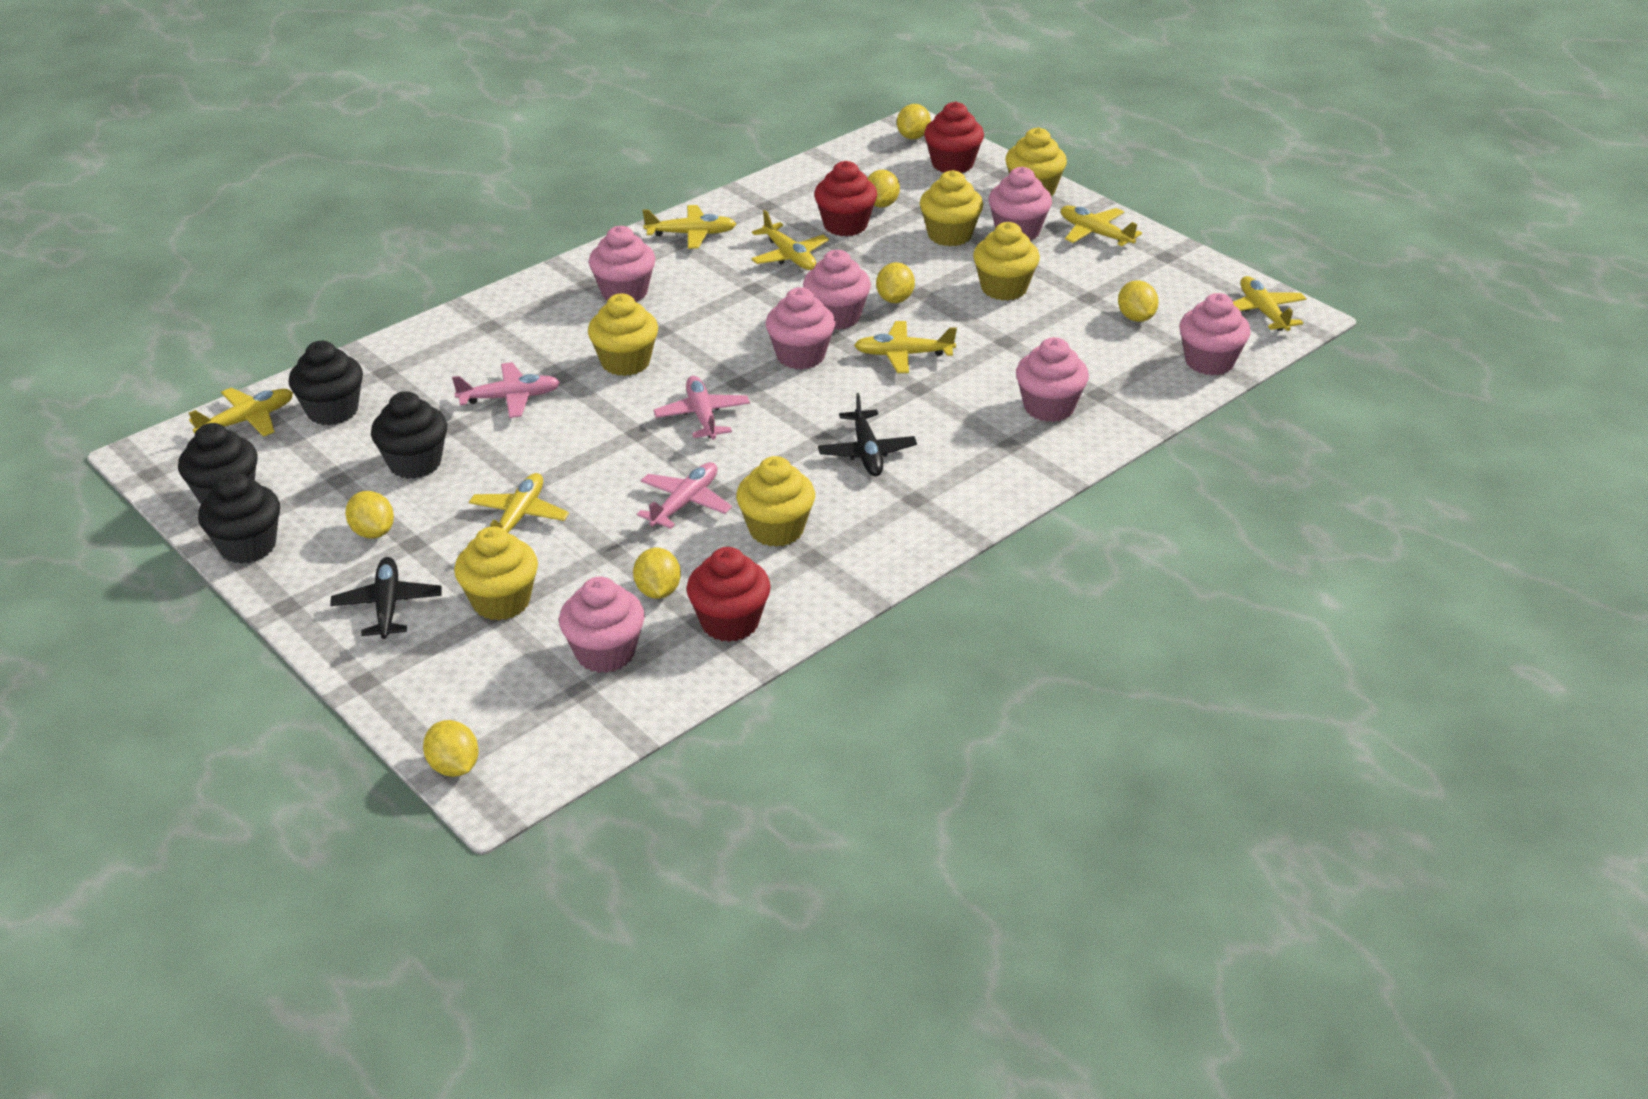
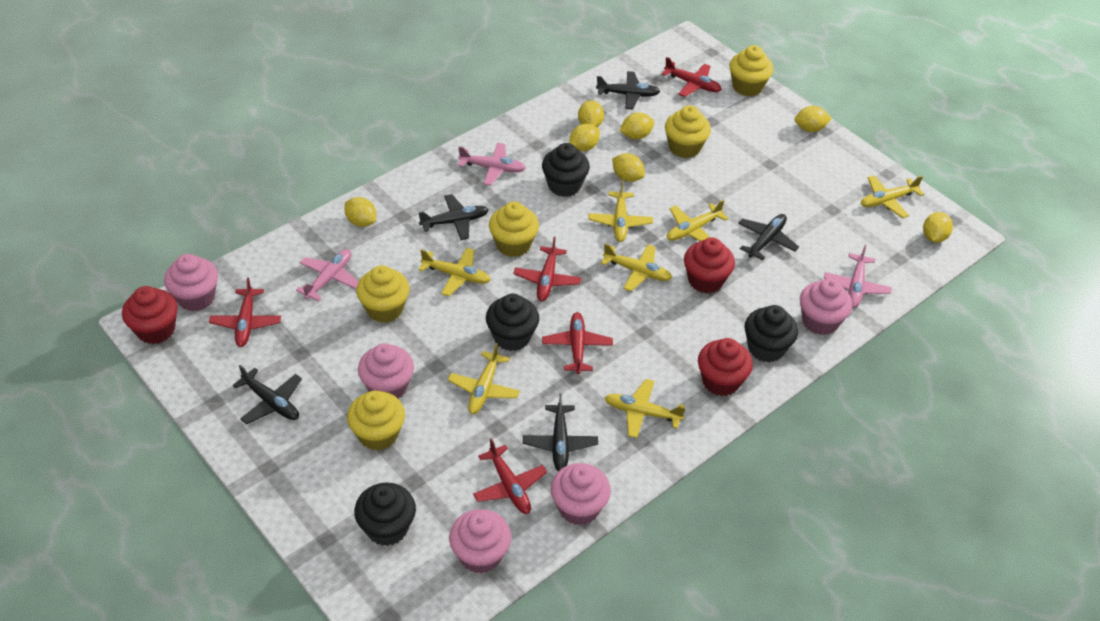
black plane: 2 -> 5
pink cupcake: 7 -> 5
red plane: 0 -> 5
yellow cupcake: 6 -> 5

